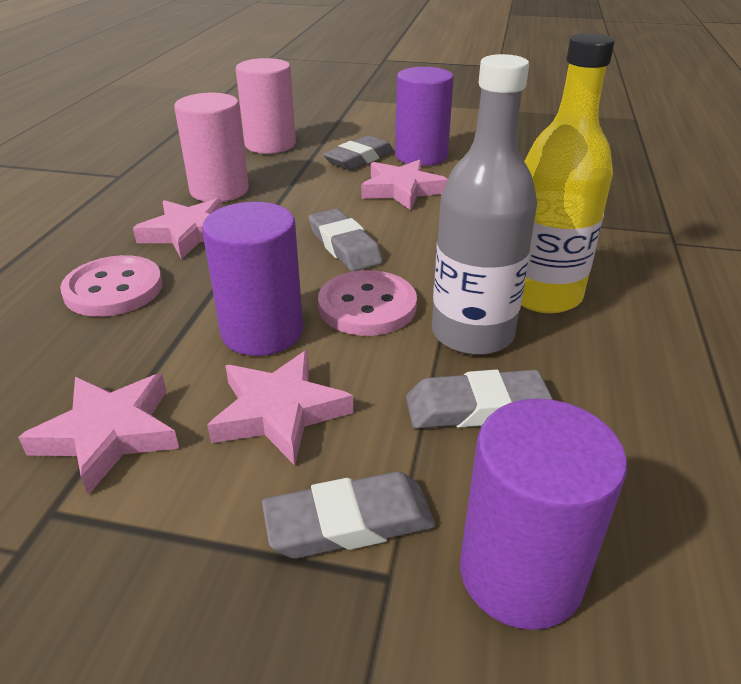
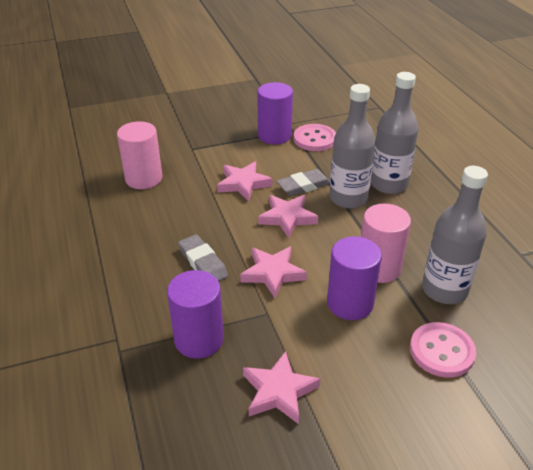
grey bottle: 1 -> 3
grey eraser: 4 -> 2
yellow bottle: 1 -> 0

